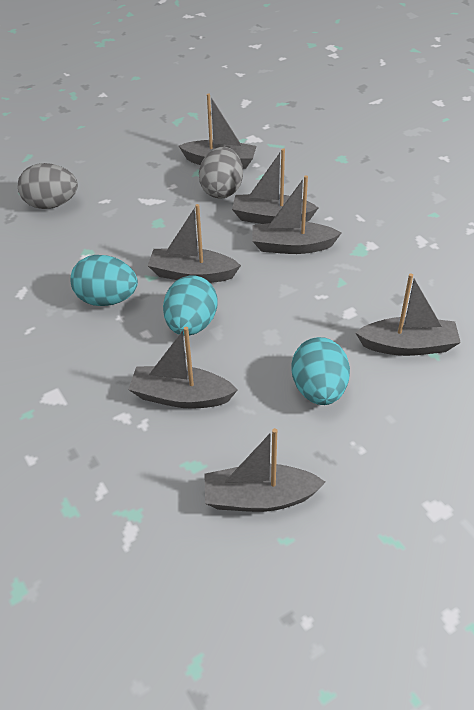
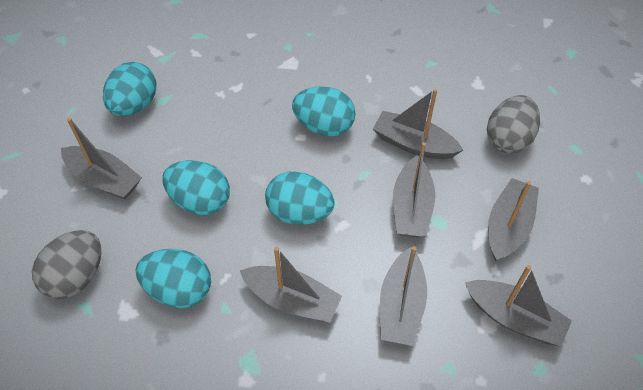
turquoise egg: 3 -> 5

